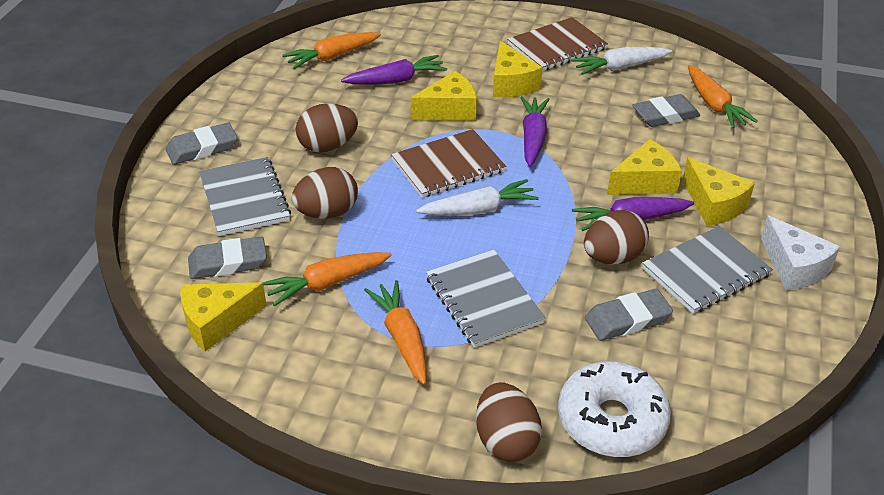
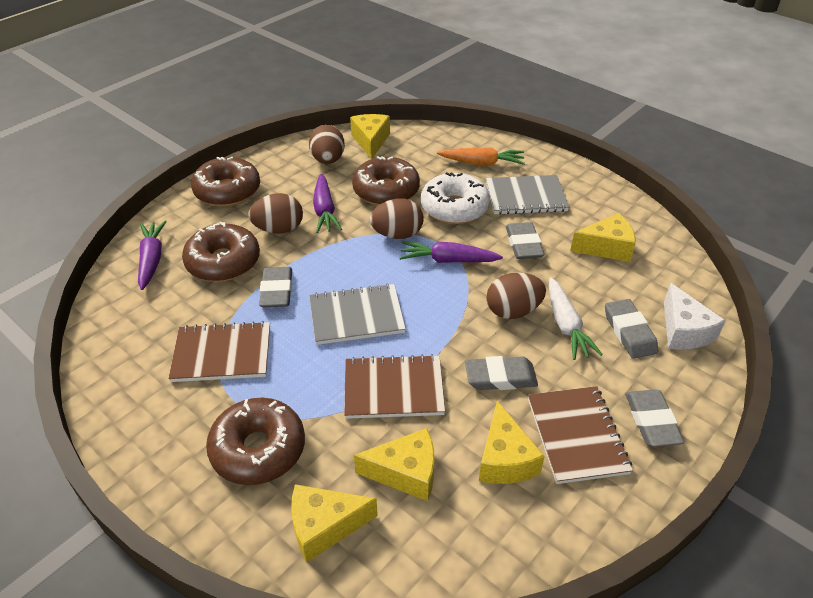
brown donut: 0 -> 4
brown notebook: 2 -> 3
grey eraser: 4 -> 5
grey notebook: 3 -> 2
orange carrot: 4 -> 1
white carrot: 2 -> 1

